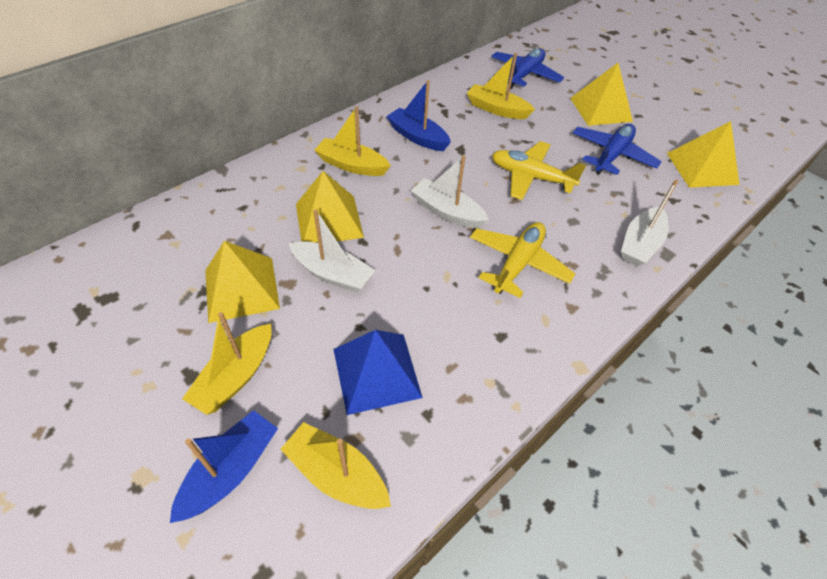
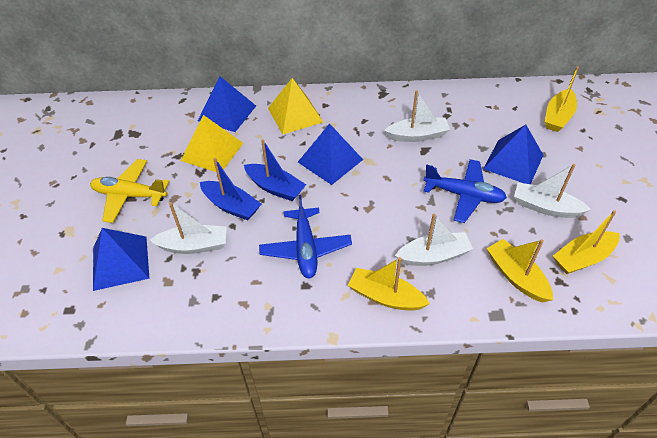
blue pyramid: 1 -> 4
white boat: 3 -> 4
yellow plane: 2 -> 1
yellow pyramid: 4 -> 2

